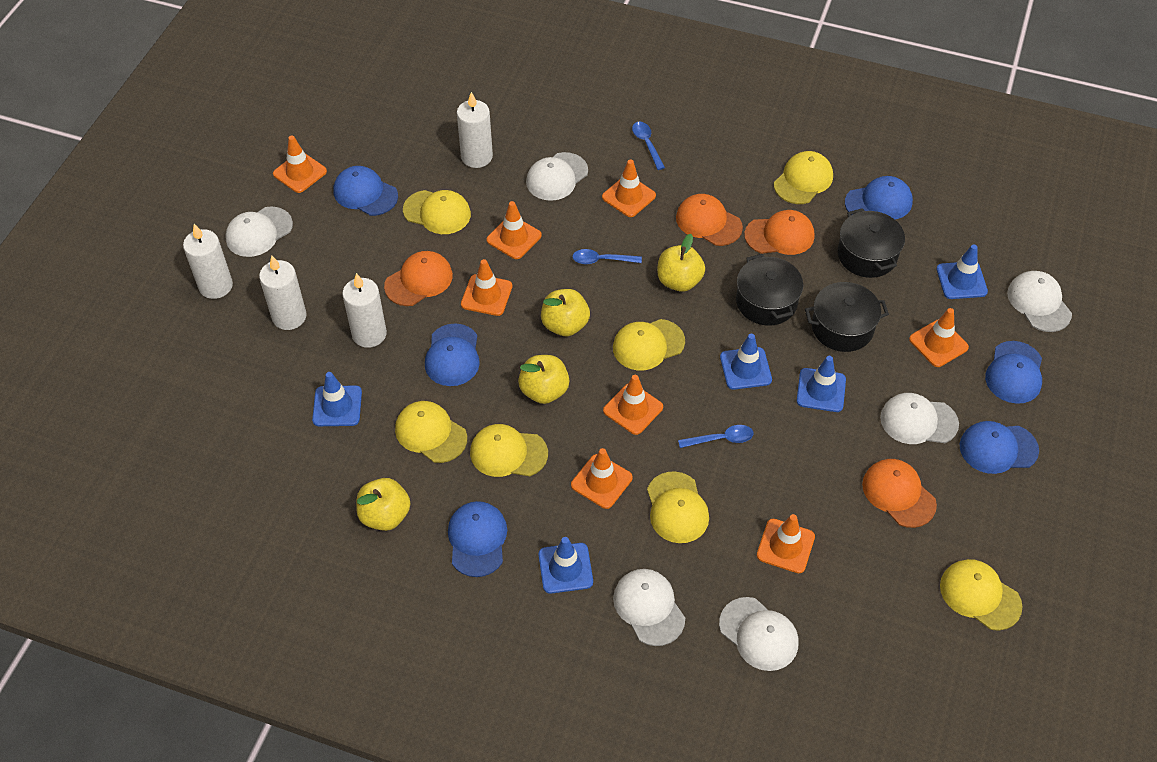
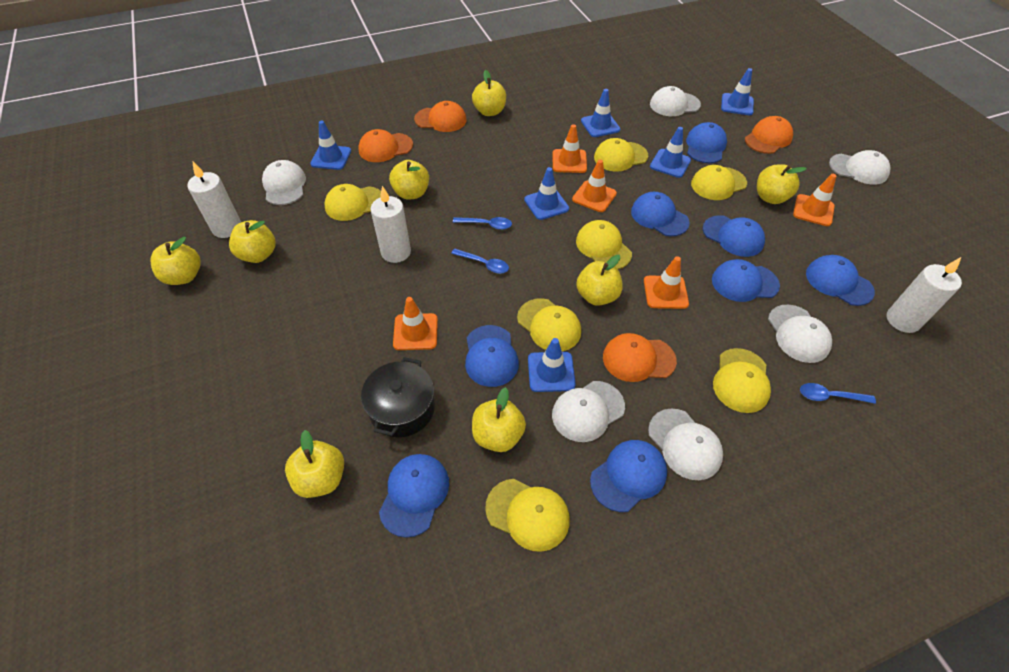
black pot: 3 -> 1
blue cap: 6 -> 8
blue traffic cone: 5 -> 6
orange traffic cone: 8 -> 5
white candle: 4 -> 3
yellow apple: 4 -> 8

